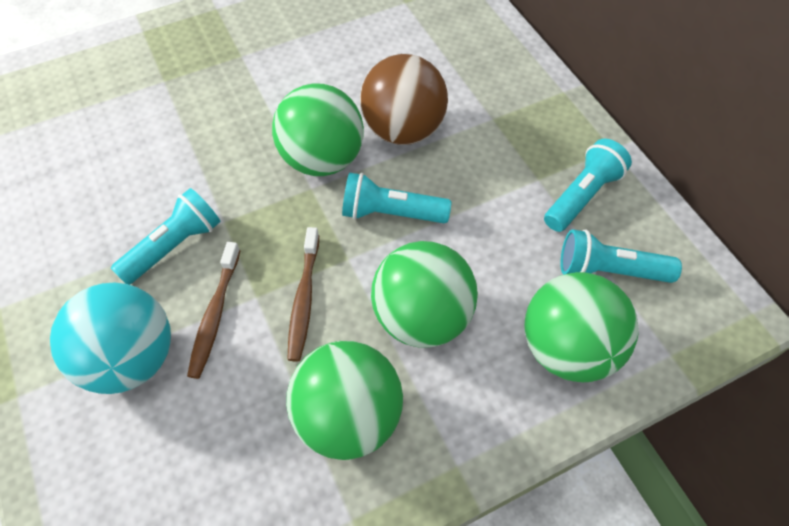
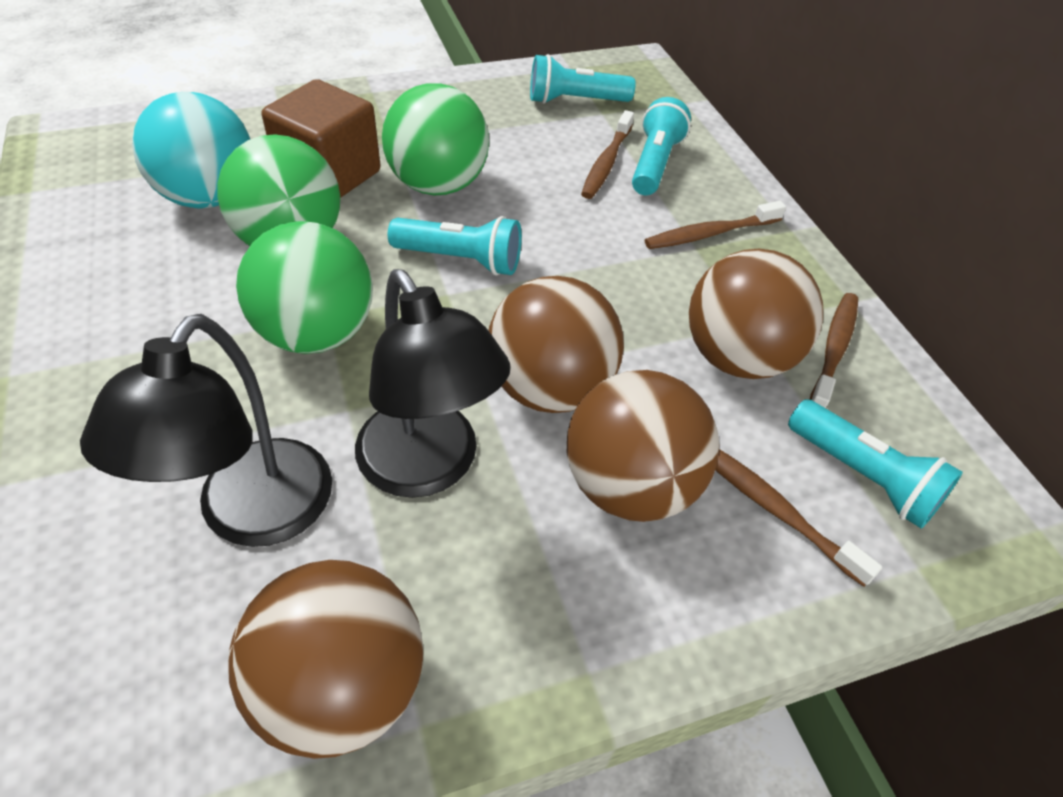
black lamp: 0 -> 2
brown ball: 1 -> 4
brown cube: 0 -> 1
brown toothbrush: 2 -> 4
green ball: 4 -> 3

